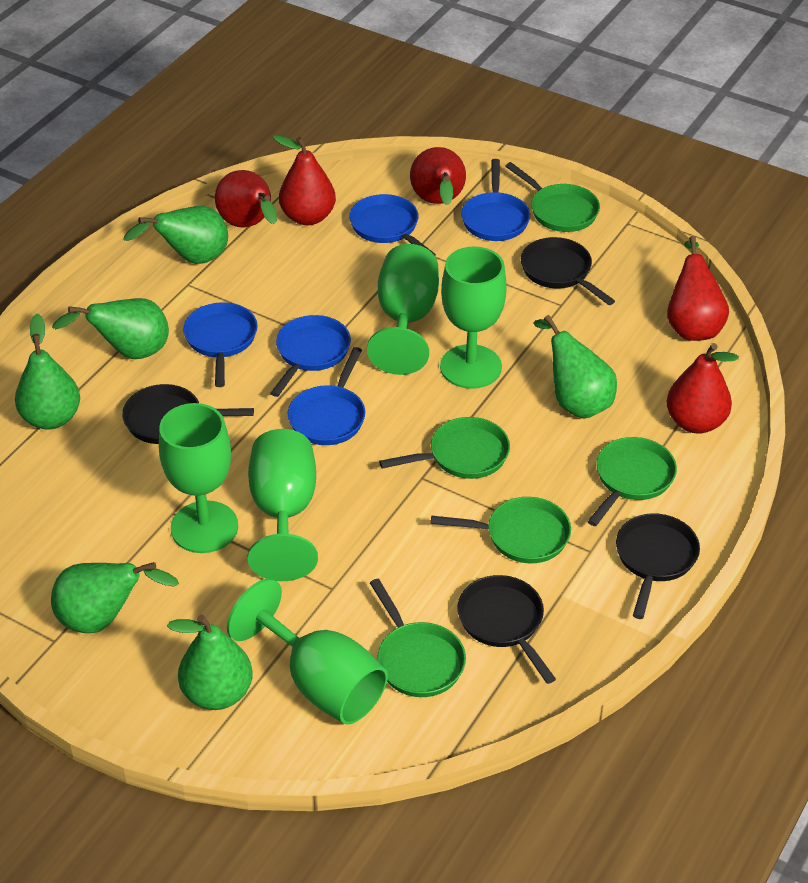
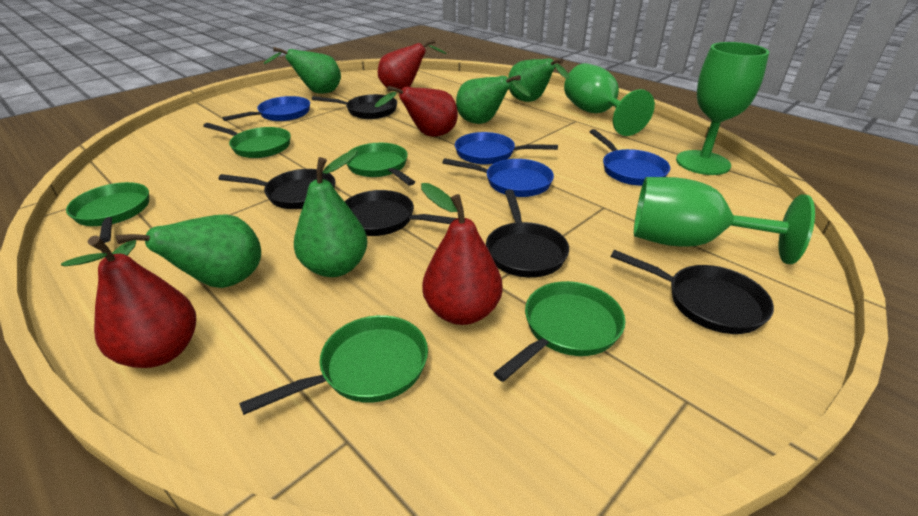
black pan: 4 -> 5
blue pan: 5 -> 4
green goblet: 5 -> 3
green pear: 6 -> 5
red pear: 5 -> 4

